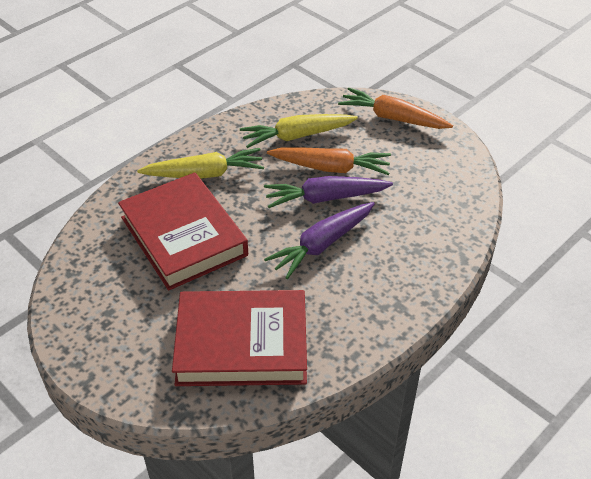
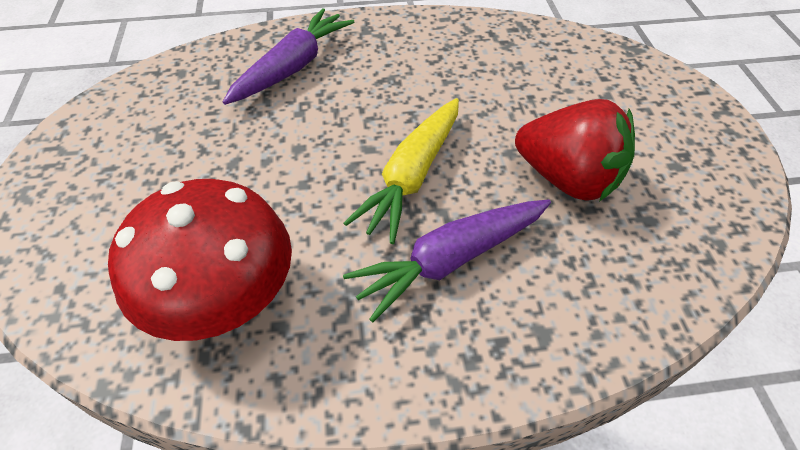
orange carrot: 2 -> 0
red book: 2 -> 0
red mushroom: 0 -> 1
red strawberry: 0 -> 1
yellow carrot: 2 -> 1

